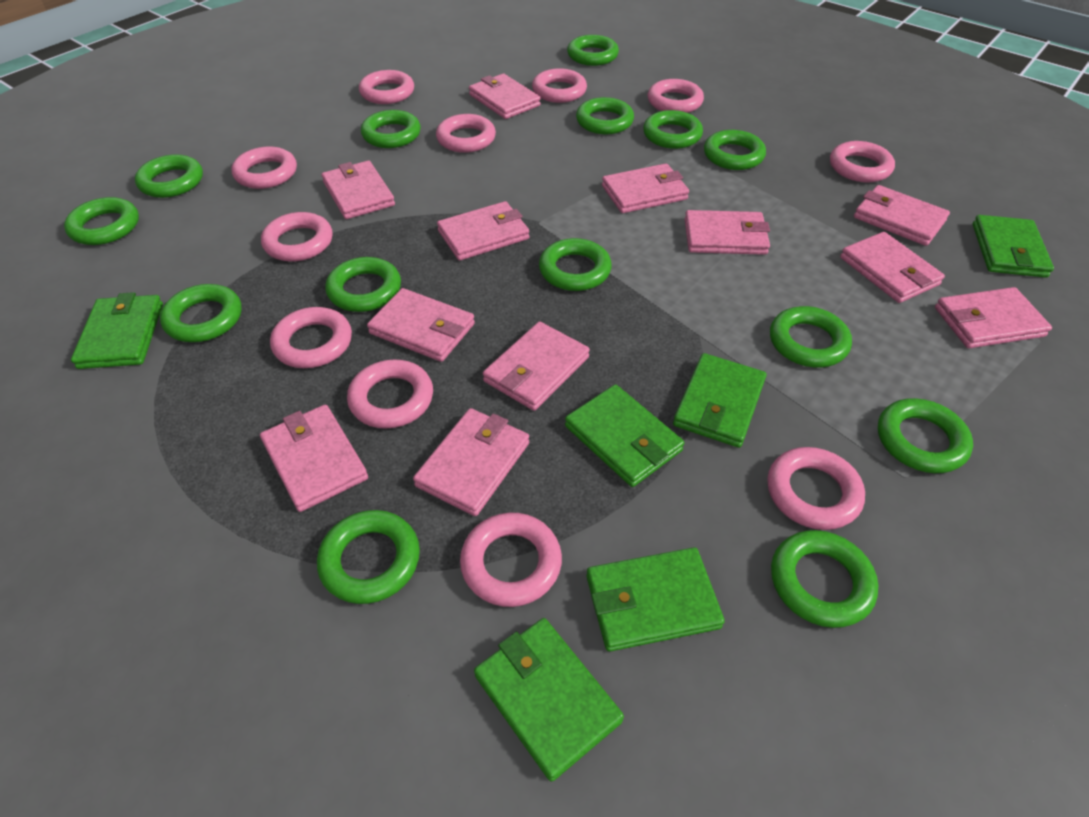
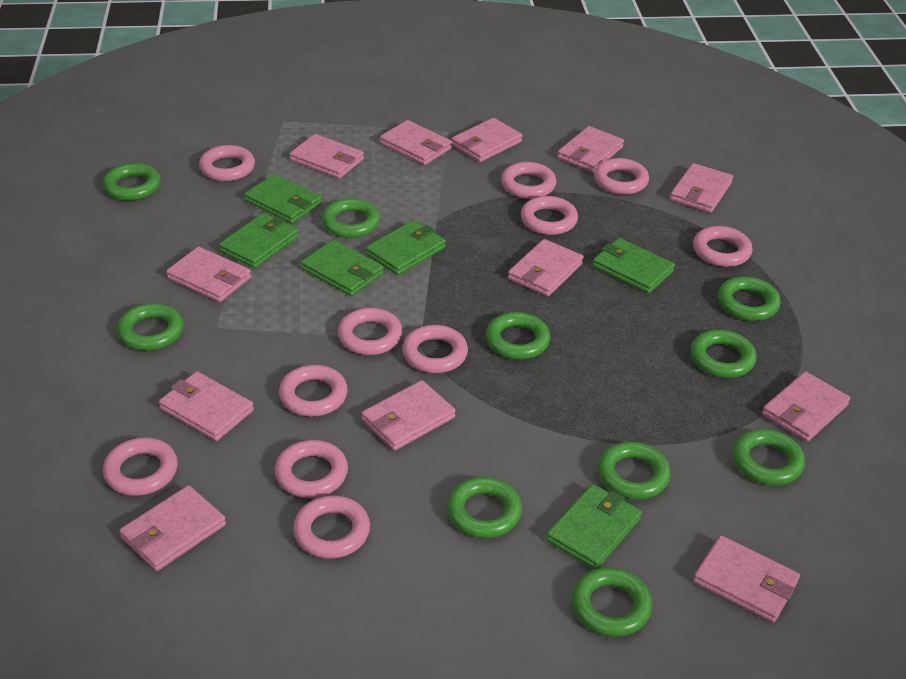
green ring: 14 -> 10

